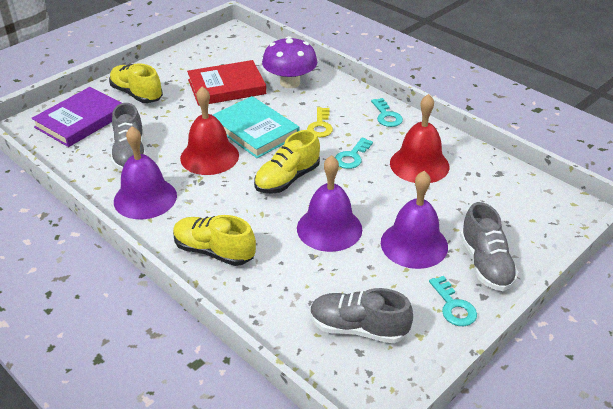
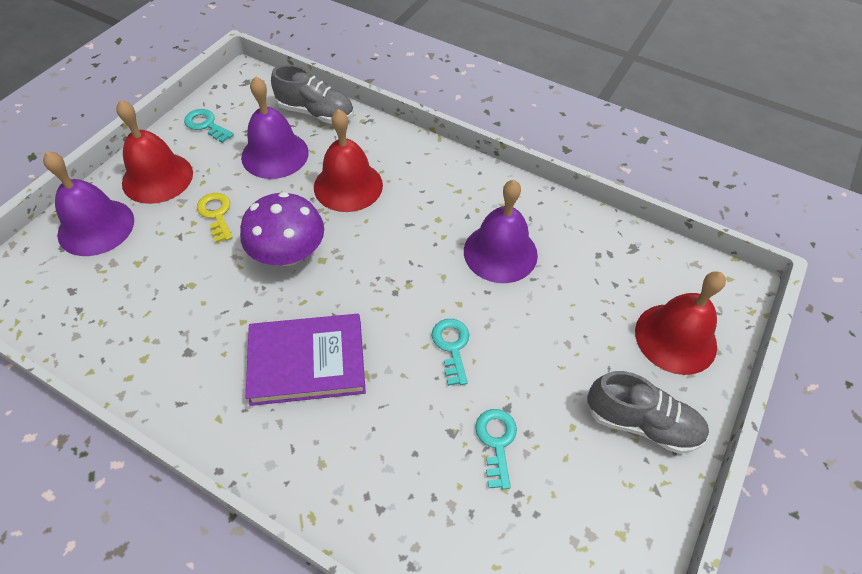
grey shoe: 3 -> 2
red bell: 2 -> 3
red book: 1 -> 0
turquoise book: 1 -> 0
yellow shoe: 3 -> 0

